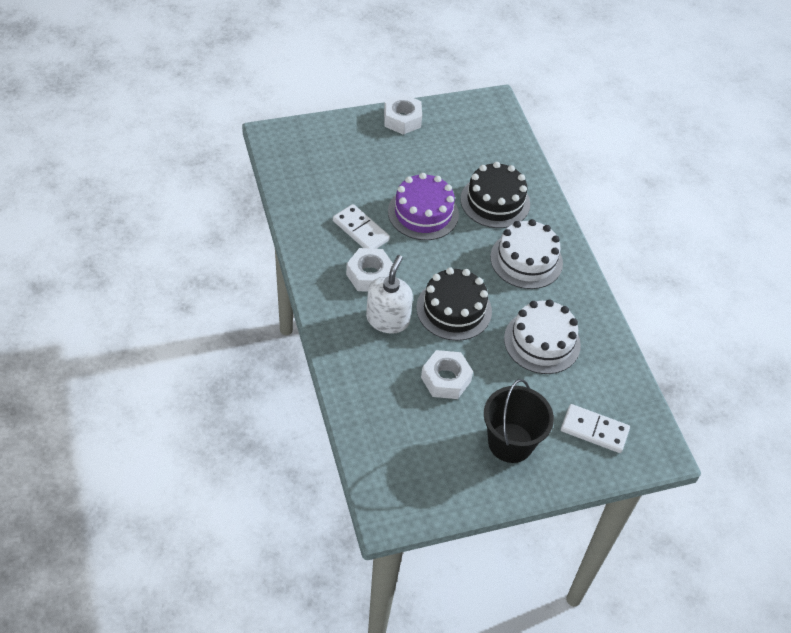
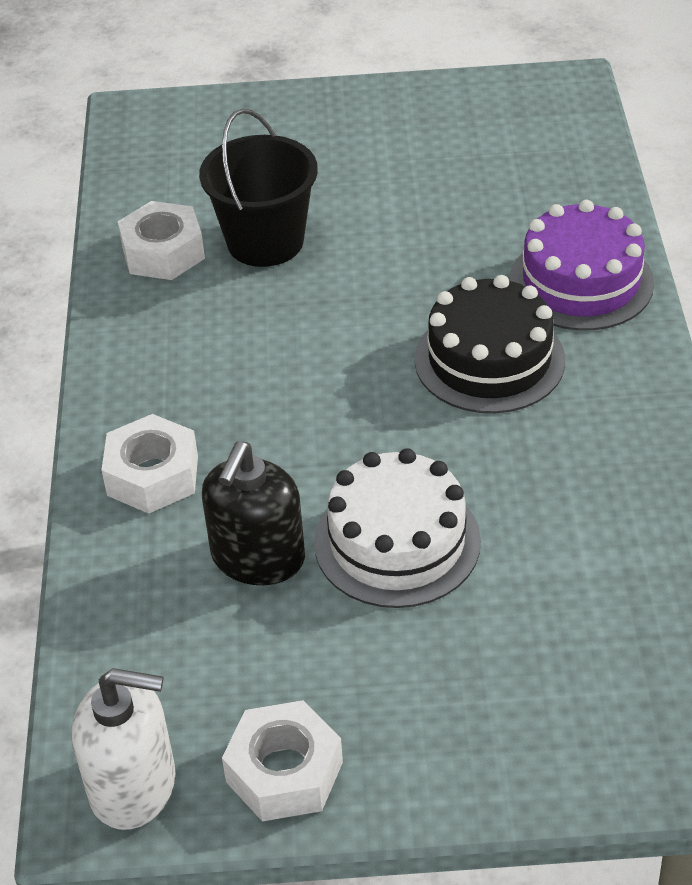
black cake: 2 -> 1
black soap dispenser: 0 -> 1
white cake: 2 -> 1
white domino: 2 -> 0

